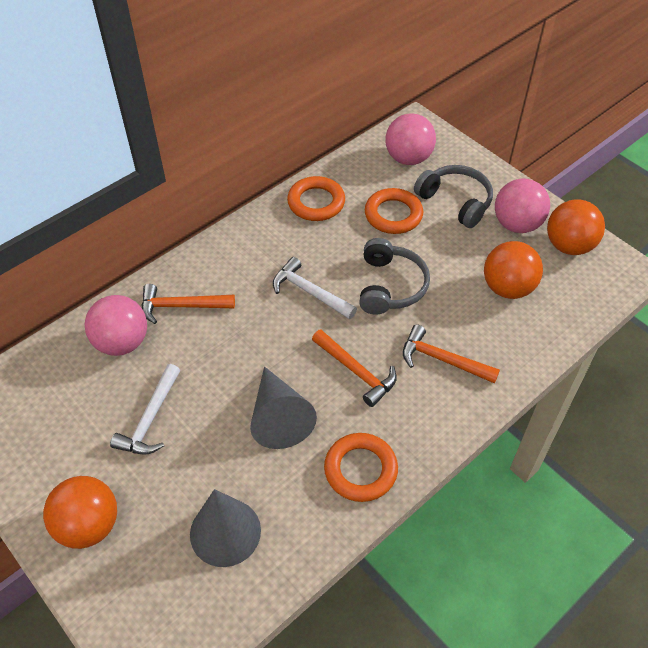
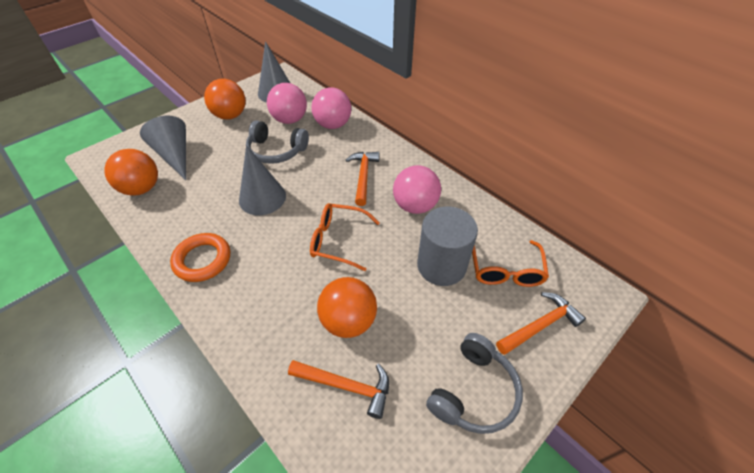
grey cone: 2 -> 3
grey cylinder: 0 -> 1
orange glasses: 0 -> 2
orange ring: 3 -> 1
white hammer: 2 -> 0

